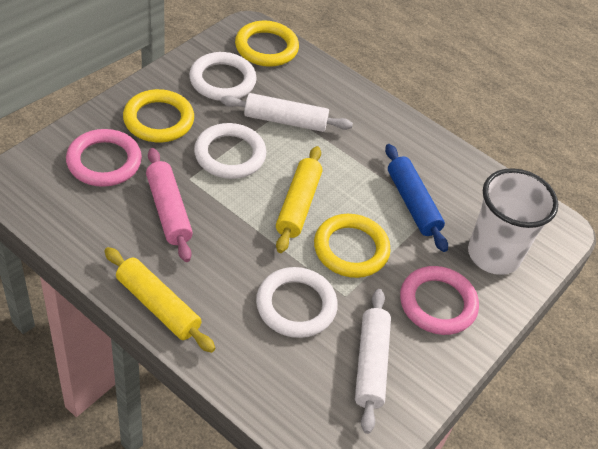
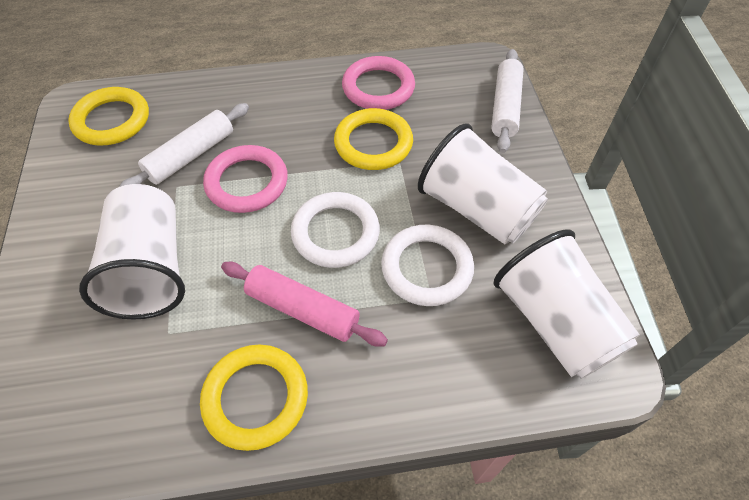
blue rolling pin: 1 -> 0
white cup: 1 -> 3
white ring: 3 -> 2
yellow rolling pin: 2 -> 0

